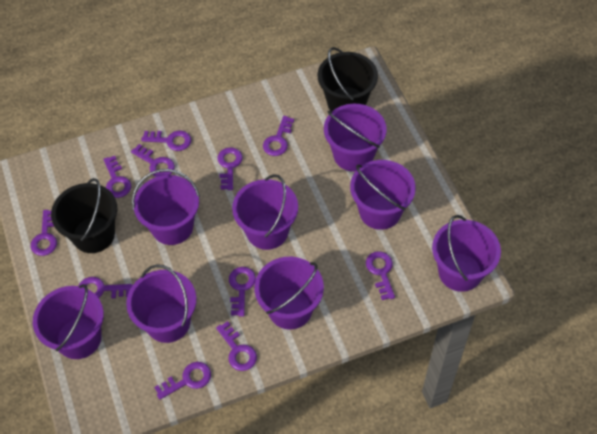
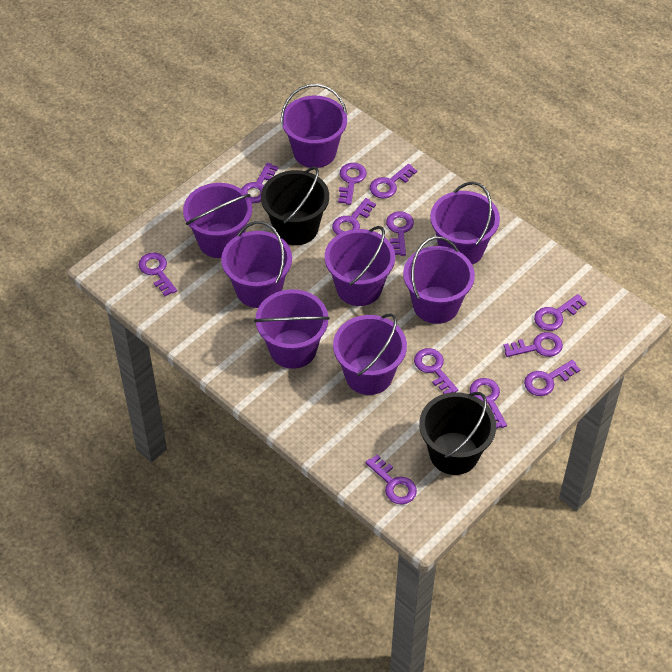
purple key: 11 -> 12

